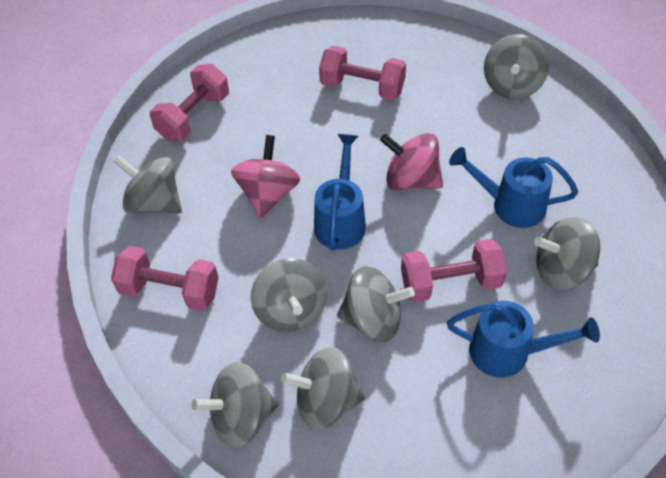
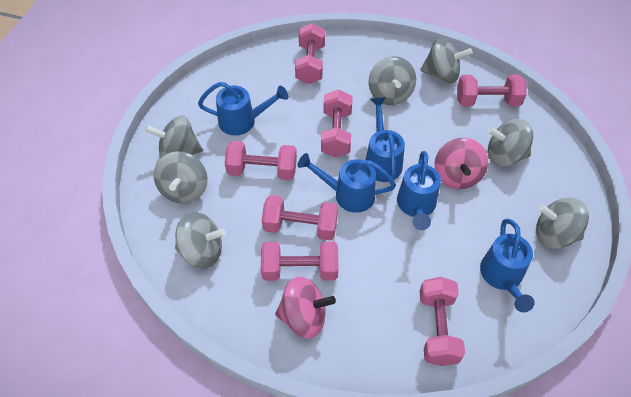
blue watering can: 3 -> 5
pink dumbbell: 4 -> 7

